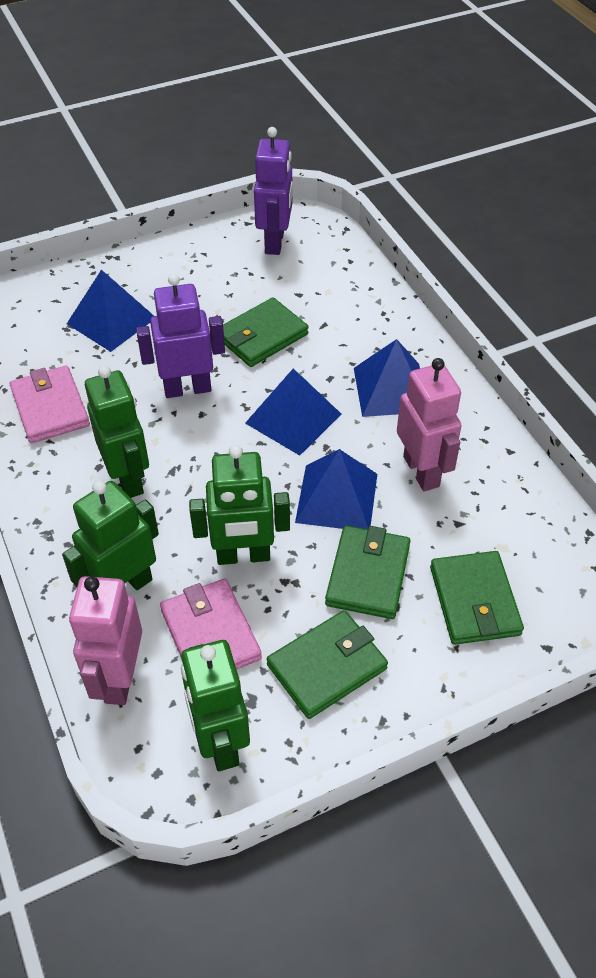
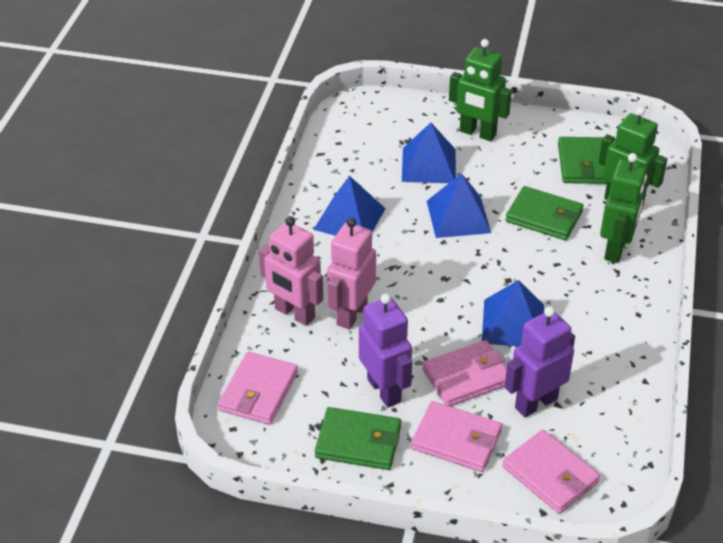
green robot: 4 -> 3
green wallet: 4 -> 3
pink wallet: 2 -> 4

